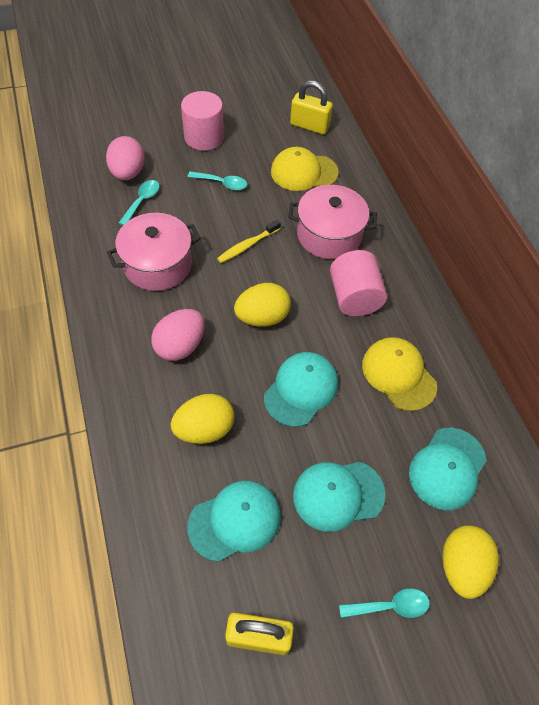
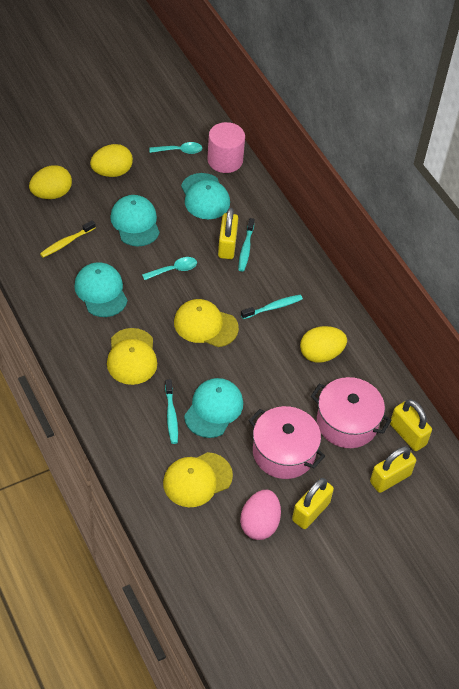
pink cylinder: 2 -> 1
pink egg: 2 -> 1
turquoise spoon: 3 -> 2
turquoise toothbrush: 0 -> 3
yellow cap: 2 -> 3
yellow padlock: 2 -> 4

